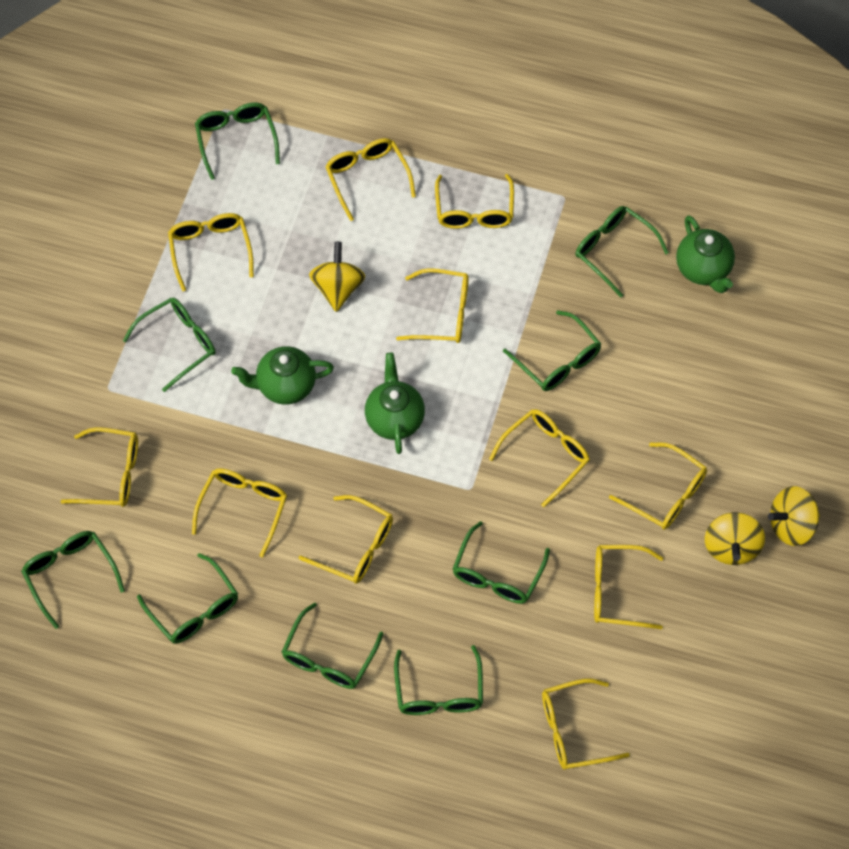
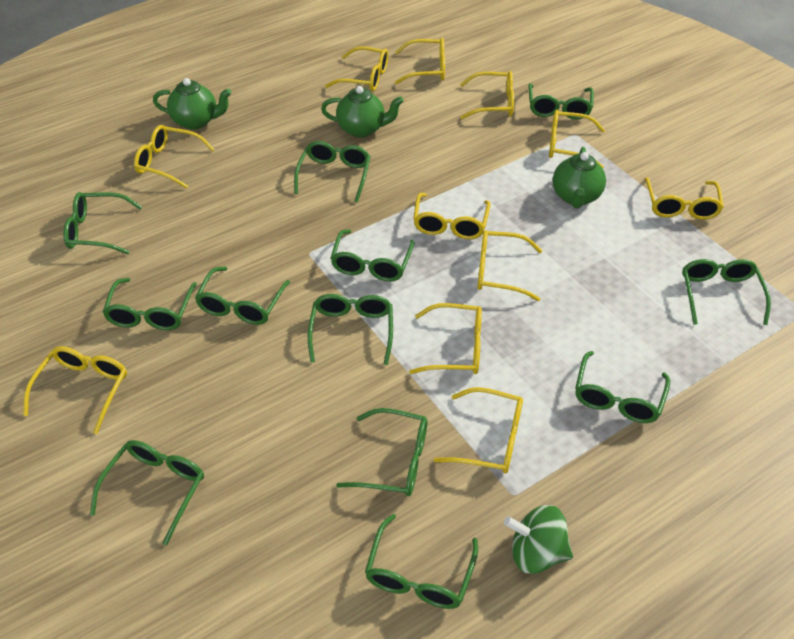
green glasses: 9 -> 12
green spinning top: 0 -> 1
yellow spinning top: 3 -> 0

